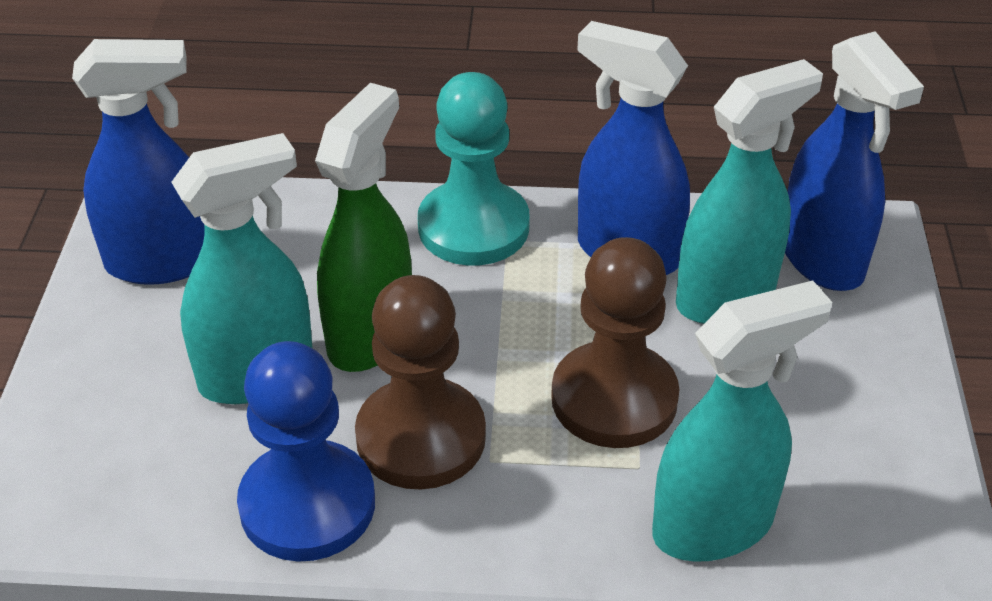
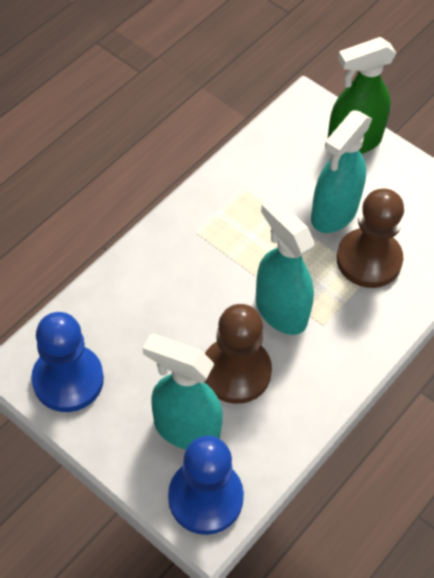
blue pawn: 1 -> 2
blue spray bottle: 3 -> 0
turquoise pawn: 1 -> 0

